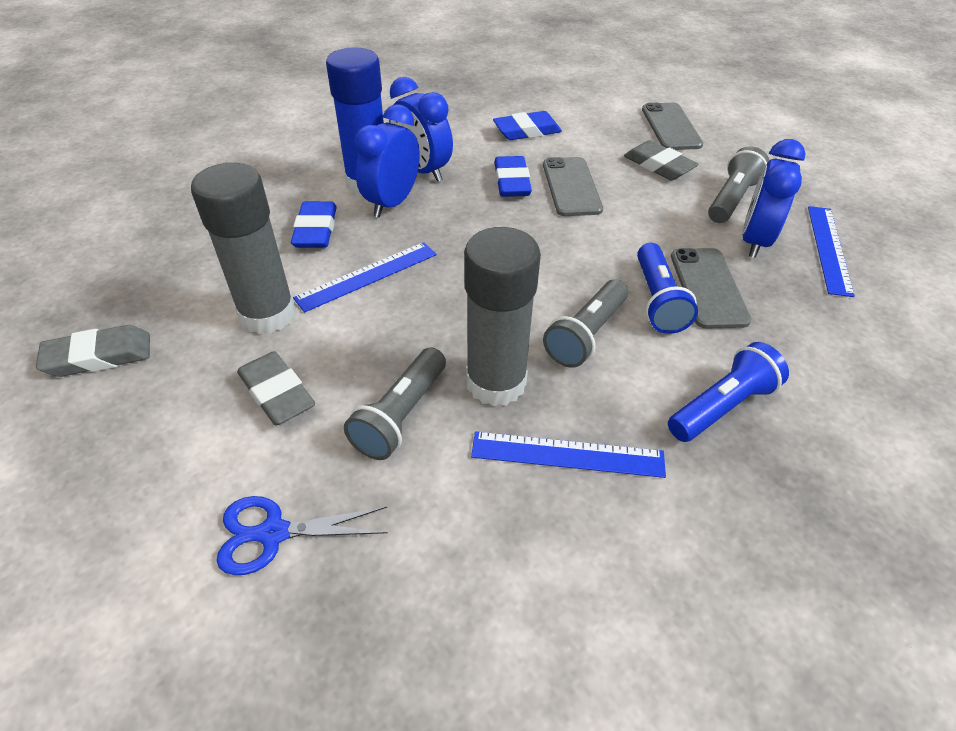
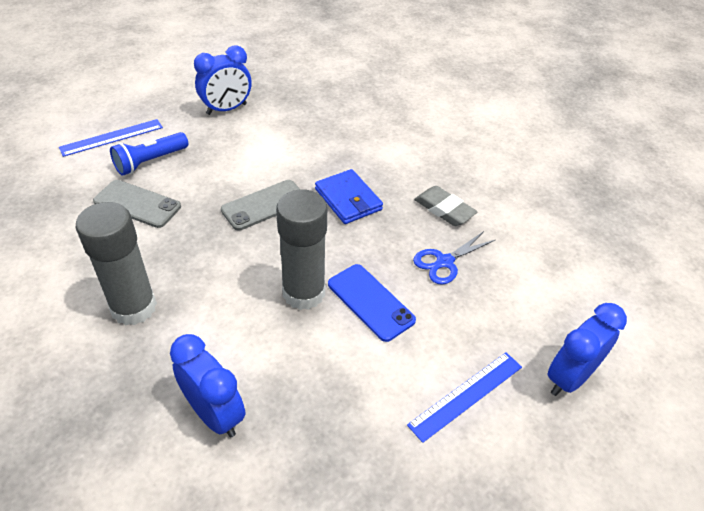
blue eraser: 3 -> 0
blue flashlight: 2 -> 1
blue glue stick: 1 -> 0
blue phone: 0 -> 1
blue ruler: 3 -> 2
blue wallet: 0 -> 1
grey eraser: 3 -> 1
grey flashlight: 3 -> 0
grey phone: 3 -> 2

